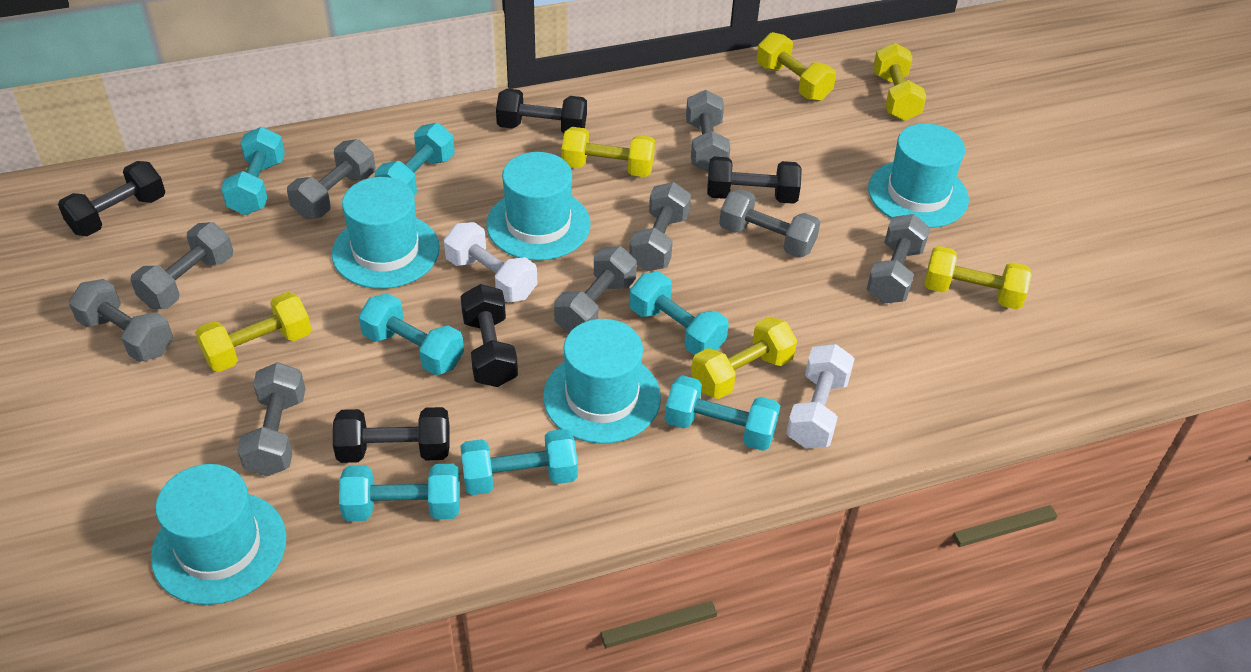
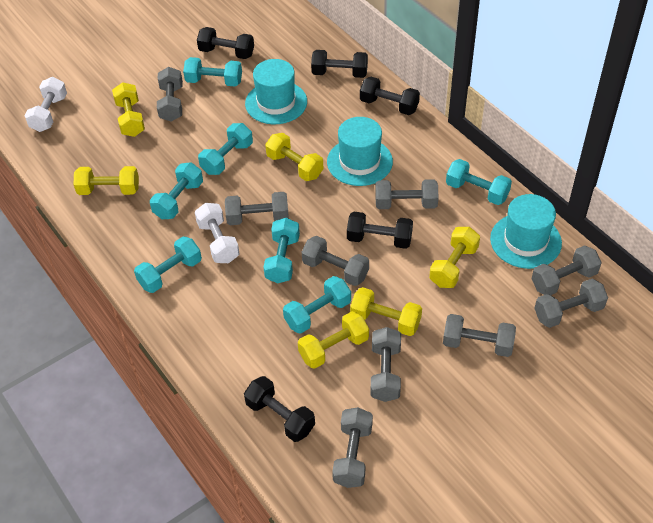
turquoise hat: 5 -> 3

